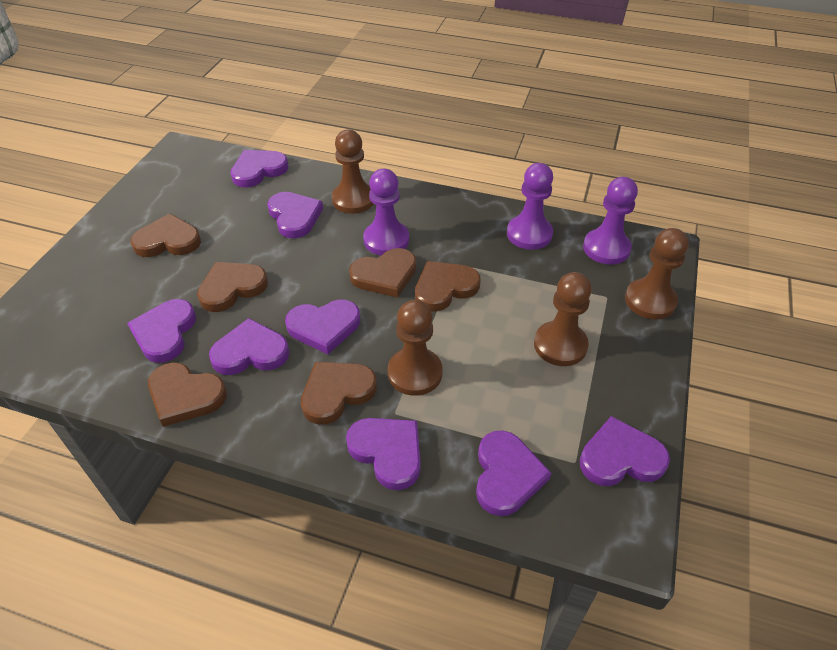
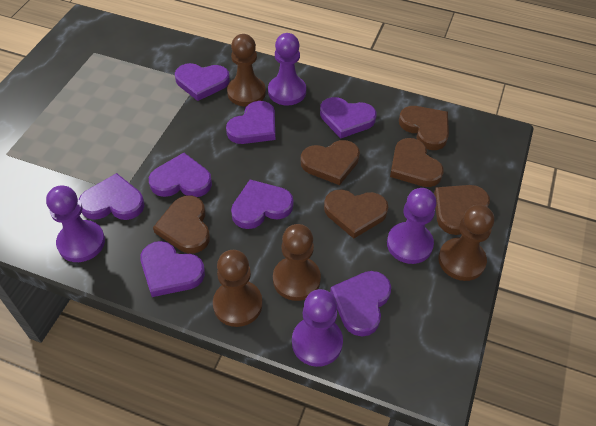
purple pawn: 3 -> 4

